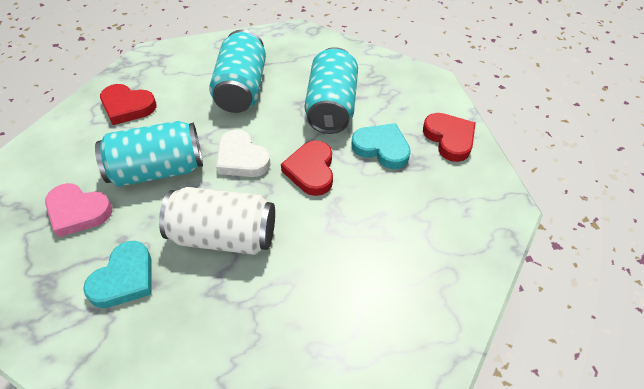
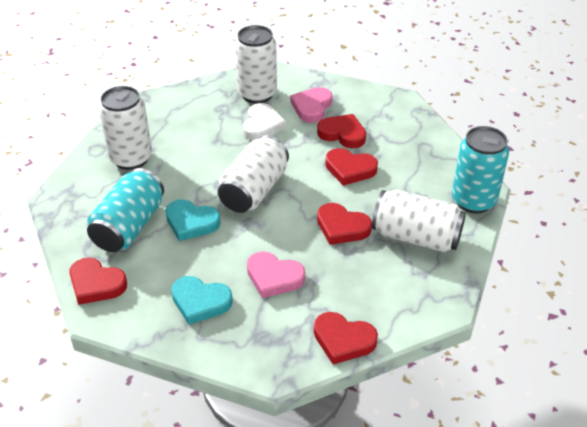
pink heart: 1 -> 2
red heart: 3 -> 5
turquoise can: 3 -> 2
white can: 1 -> 4

